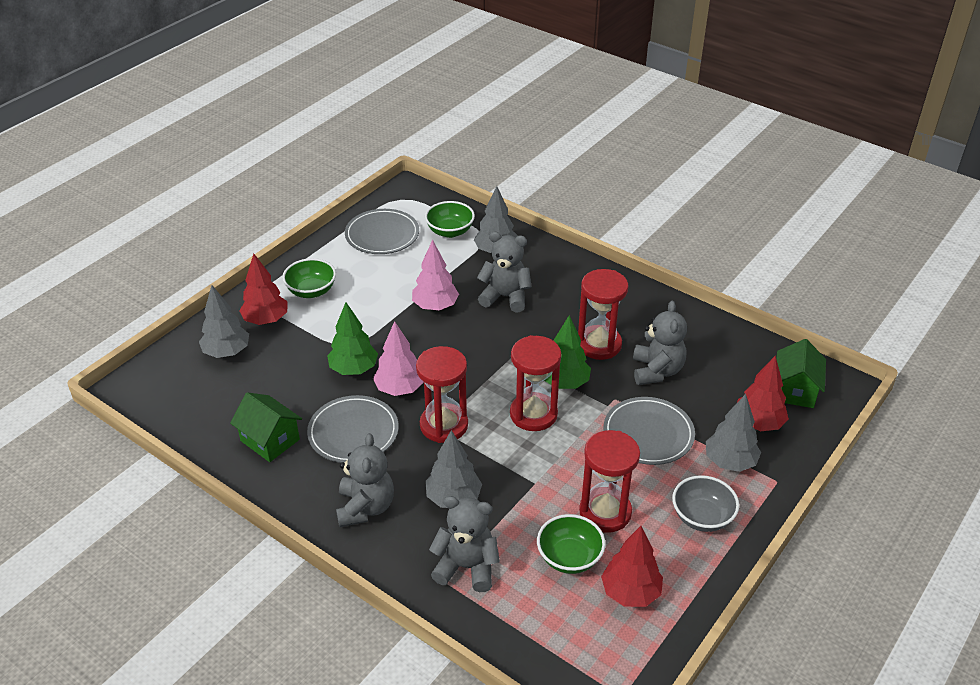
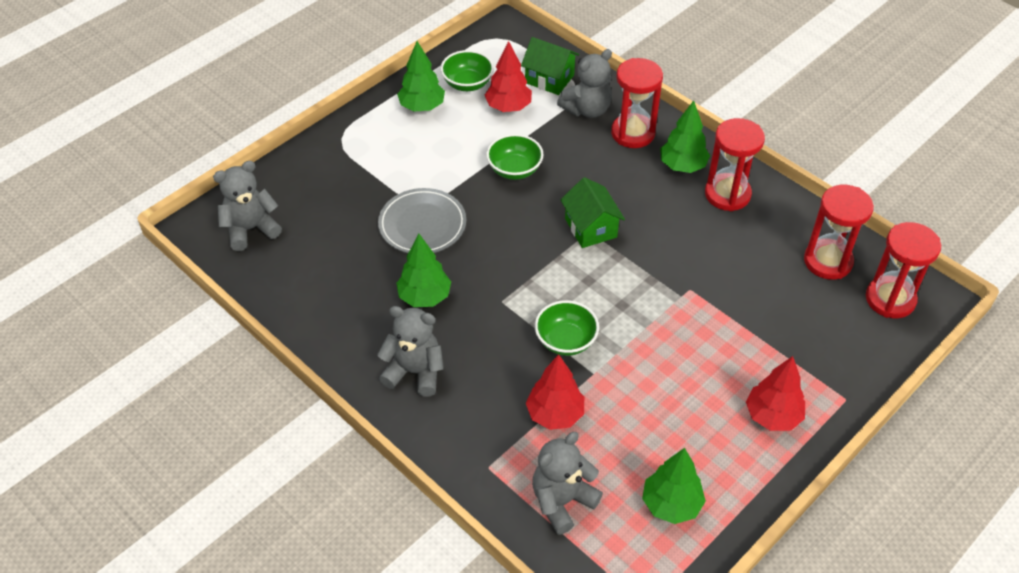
green tree: 2 -> 4
grey bowl: 1 -> 0
grey plate: 3 -> 1
grey tree: 4 -> 0
pink tree: 2 -> 0

